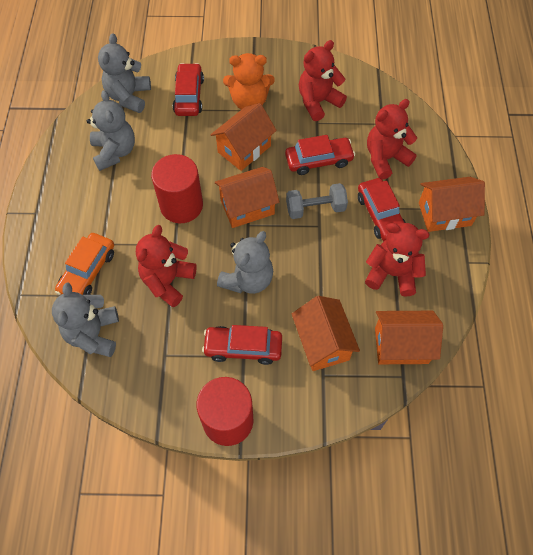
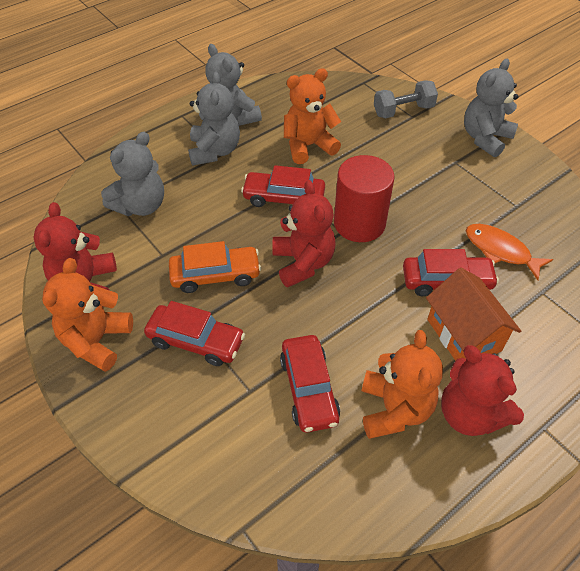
orange fish: 0 -> 1
orange house: 5 -> 1
orange teddy bear: 1 -> 3
red cylinder: 2 -> 1
red teddy bear: 4 -> 3

